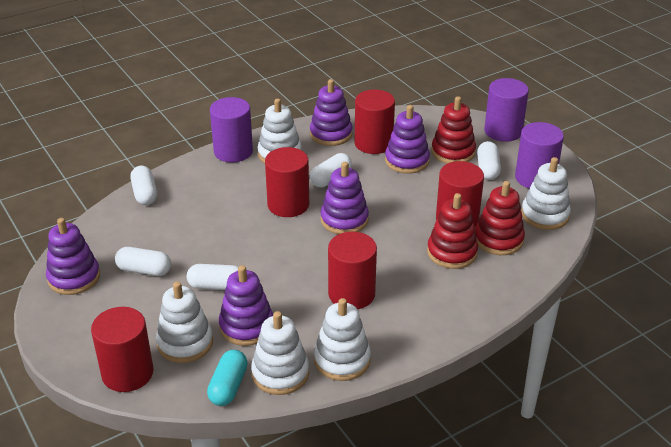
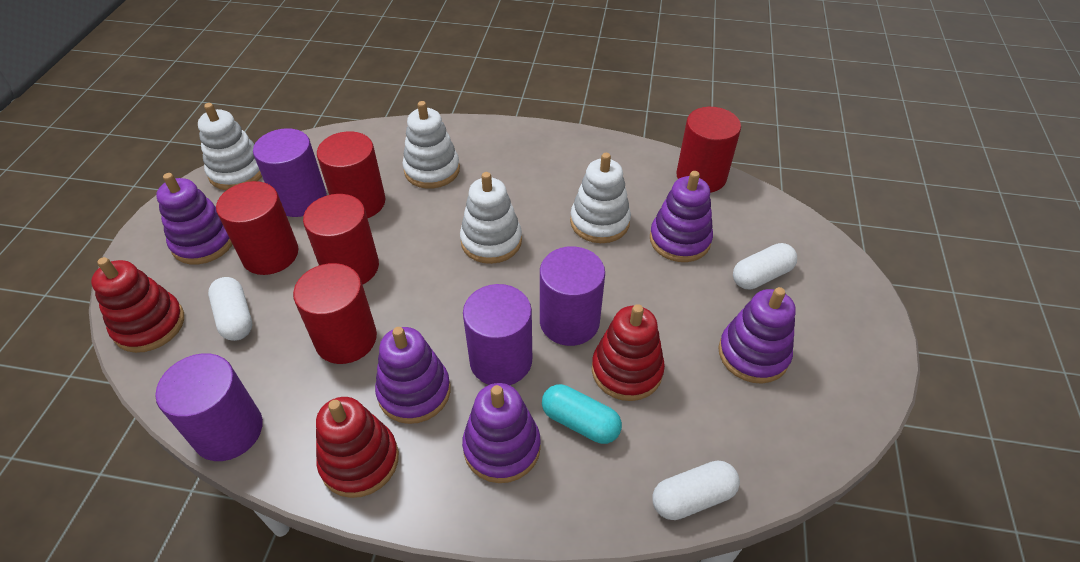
purple cylinder: 3 -> 4
white capsule: 5 -> 3
white stacking toy: 5 -> 4

